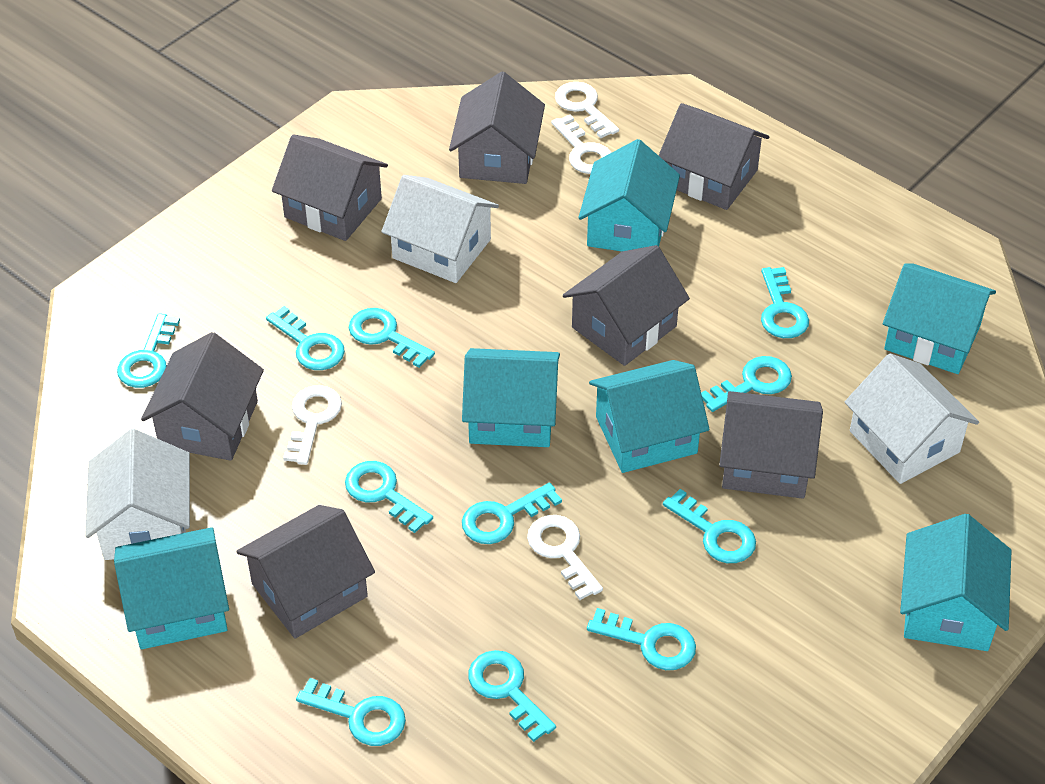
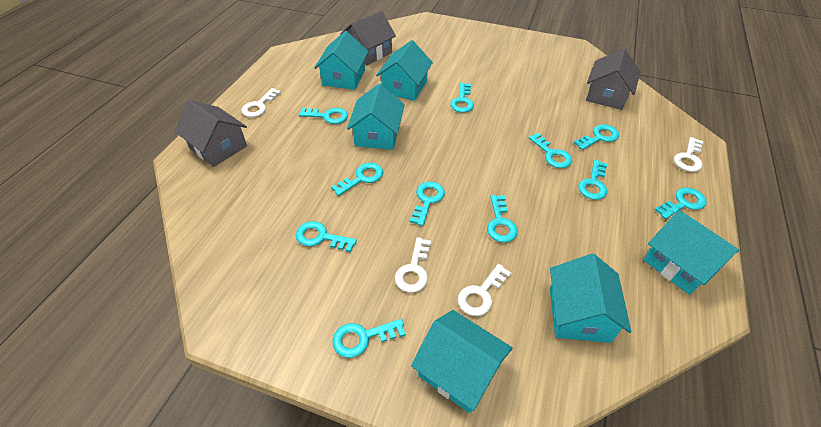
grey house: 7 -> 3
white house: 3 -> 0

